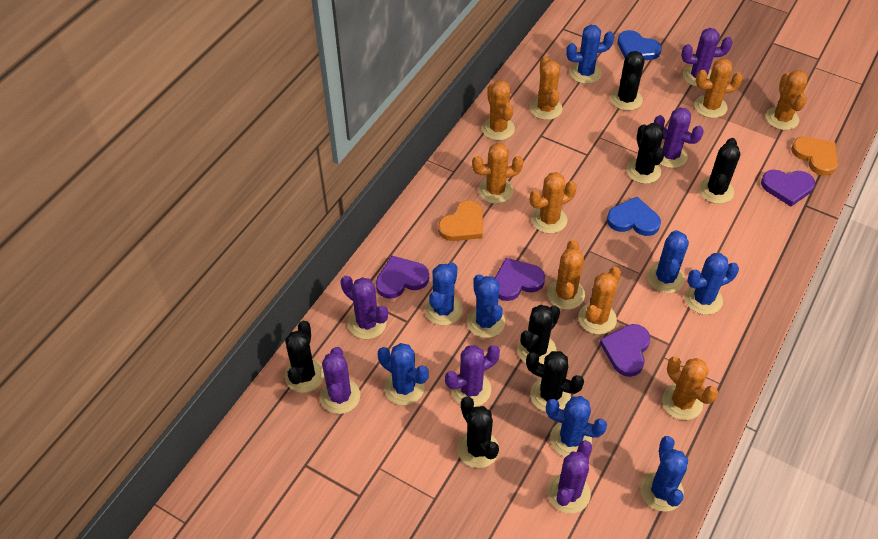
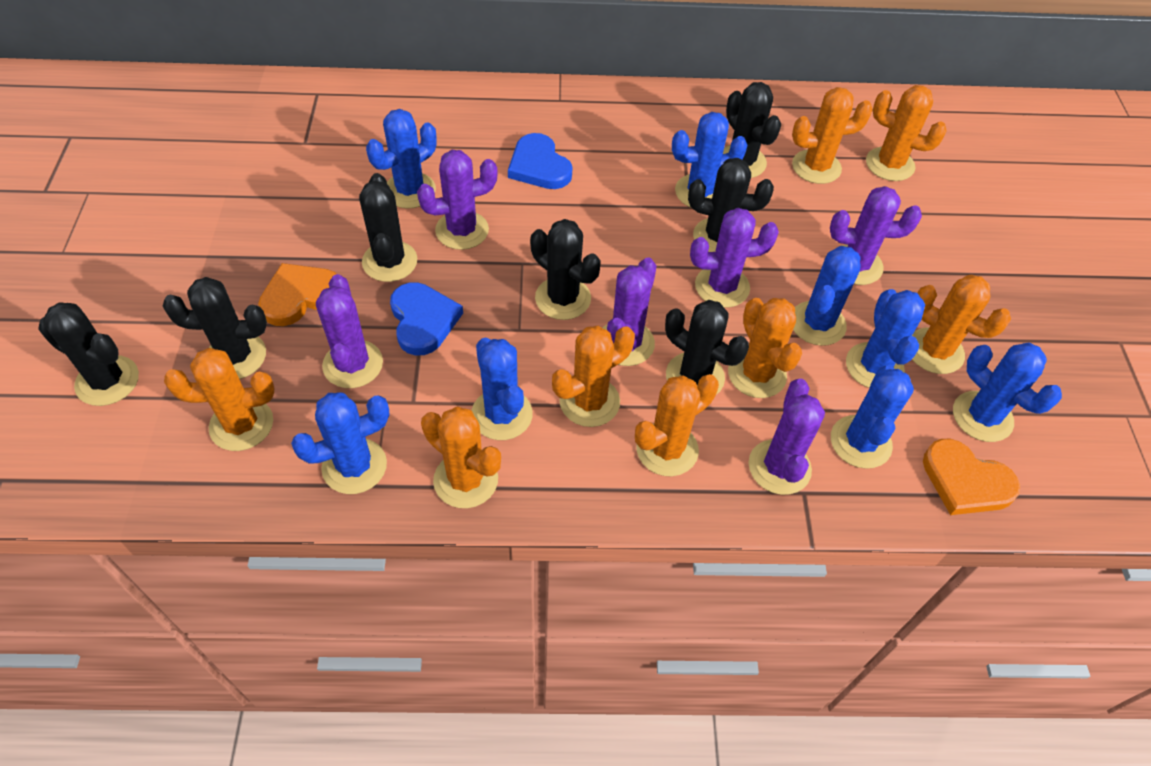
orange cactus: 9 -> 8
purple heart: 4 -> 0

